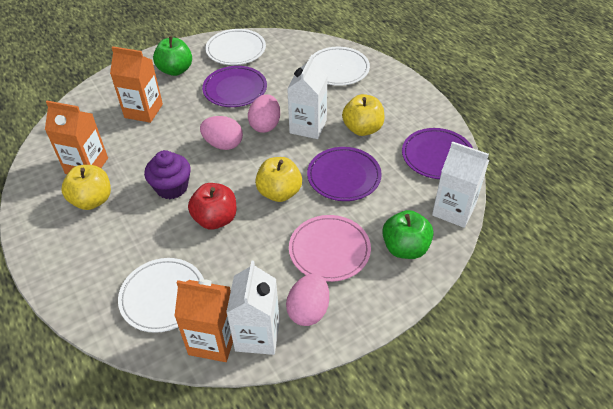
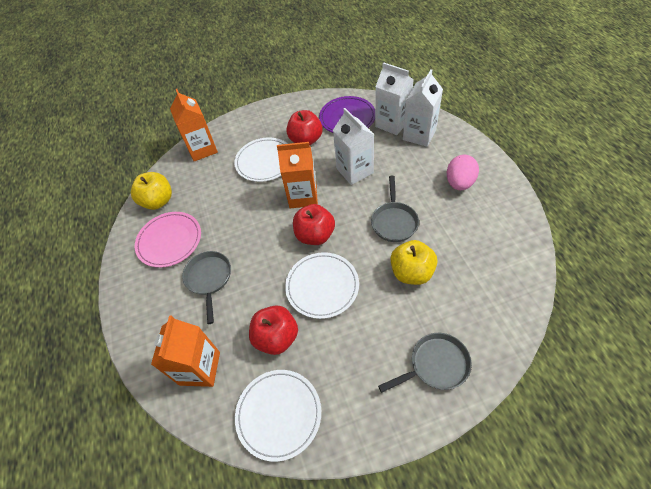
green apple: 2 -> 0
grey pan: 0 -> 3
pink egg: 3 -> 1
purple cupcake: 1 -> 0
purple plate: 3 -> 1
red apple: 1 -> 3
yellow apple: 3 -> 2

